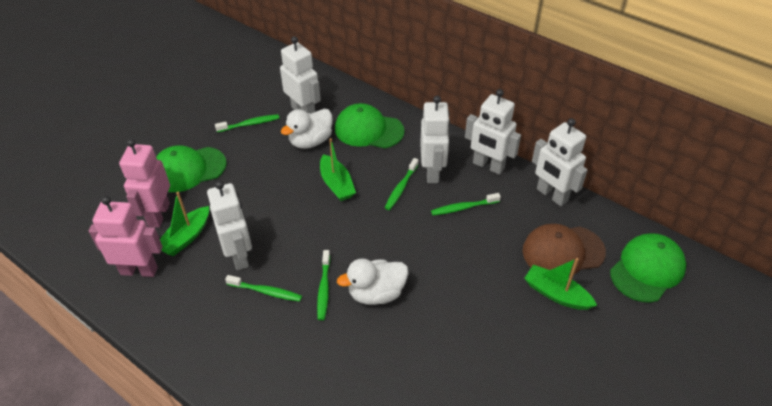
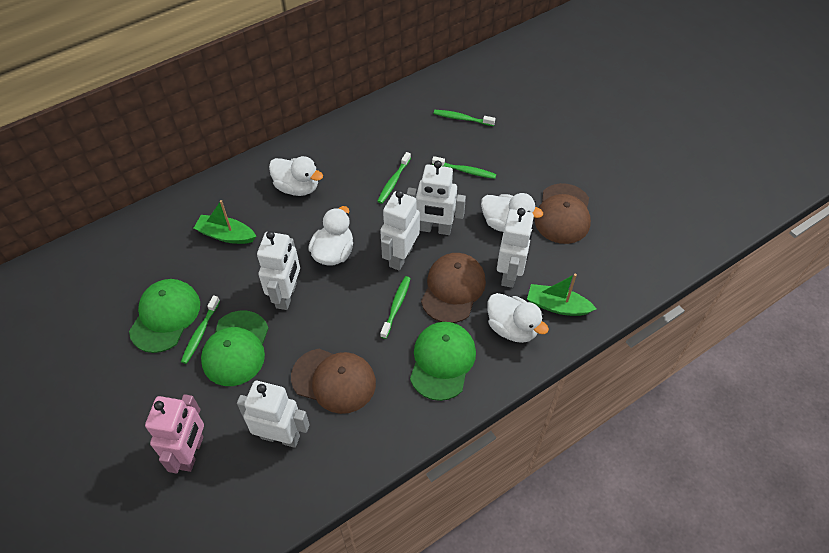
brown cap: 1 -> 3
green boat: 3 -> 2
pink robot: 2 -> 1
white duck: 2 -> 4

